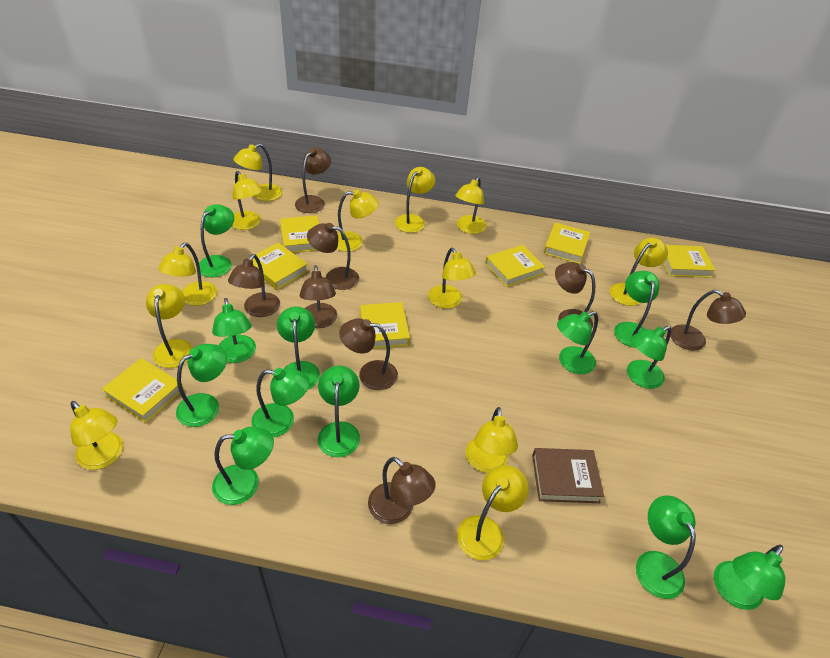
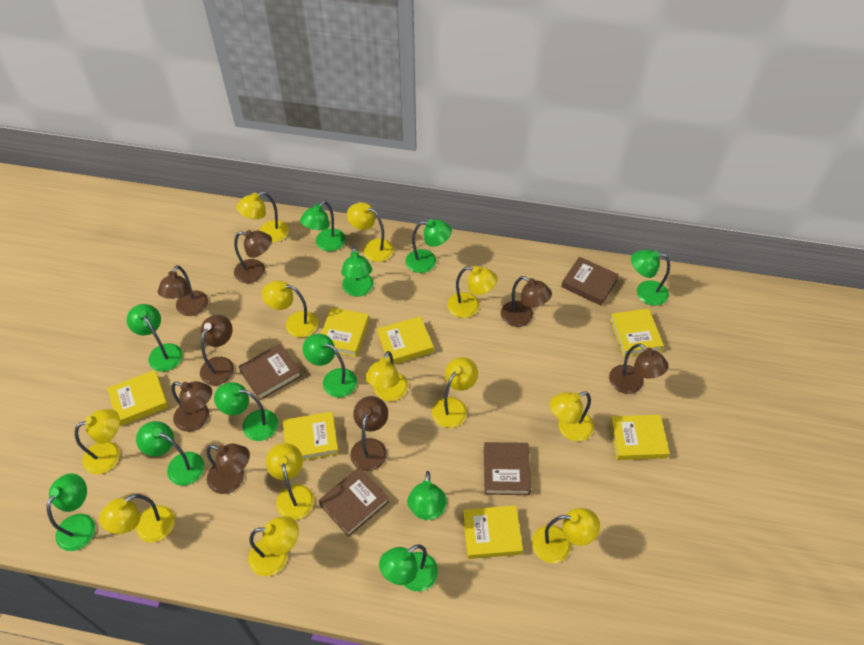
brown book: 1 -> 4
green lamp: 12 -> 11

